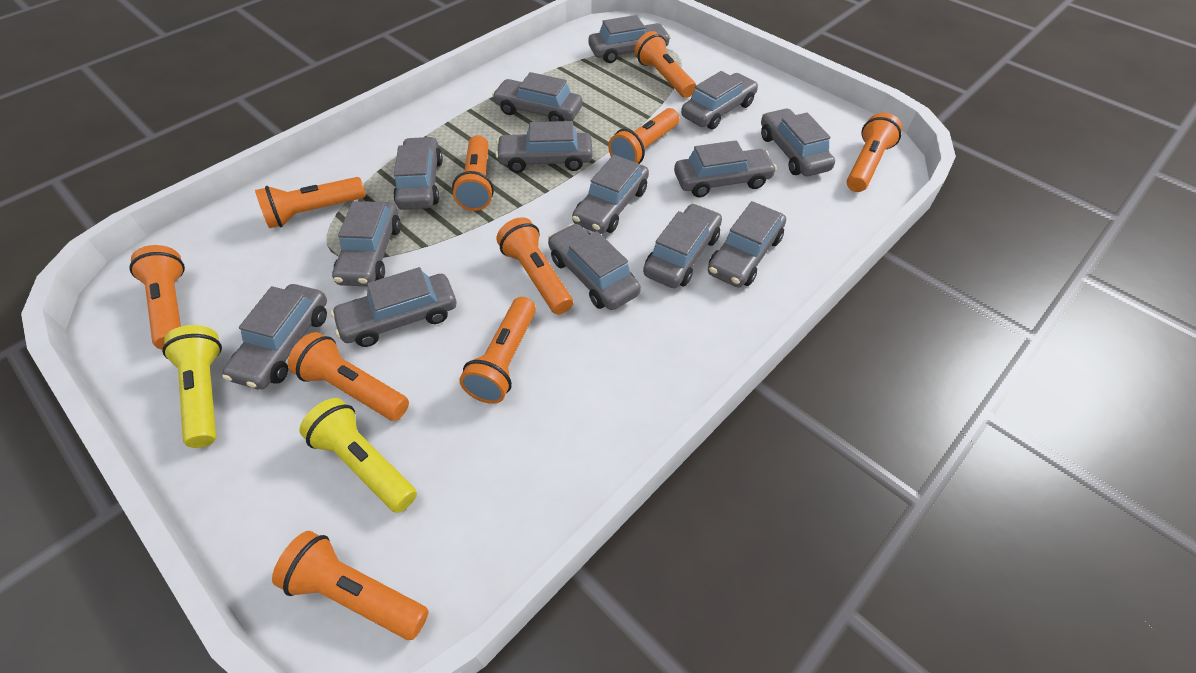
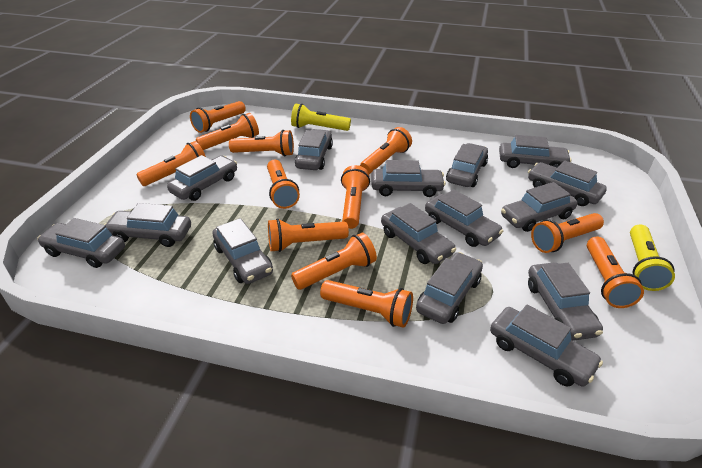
grey car: 14 -> 15
orange flashlight: 10 -> 12

